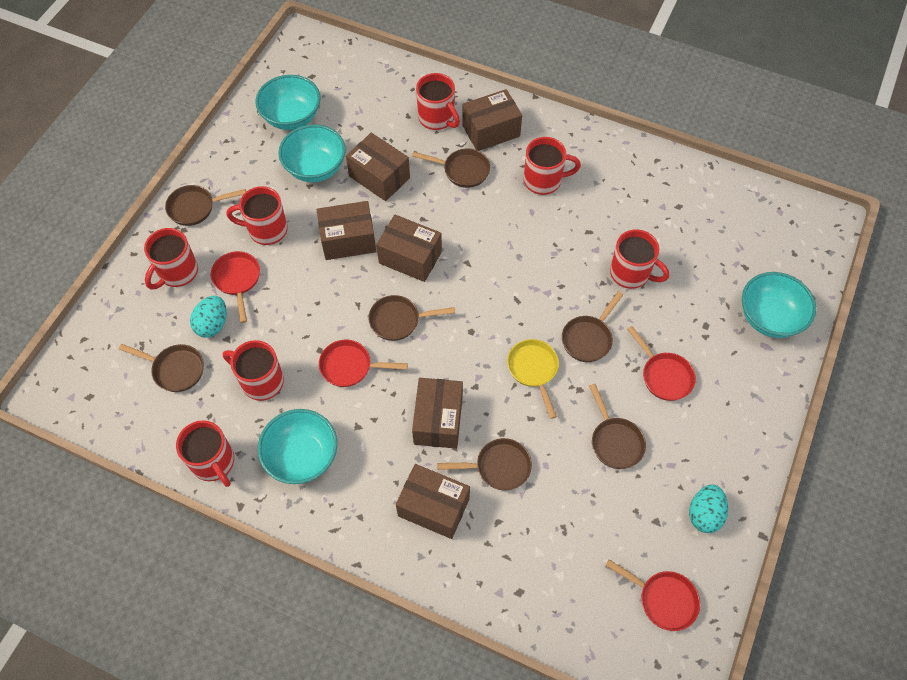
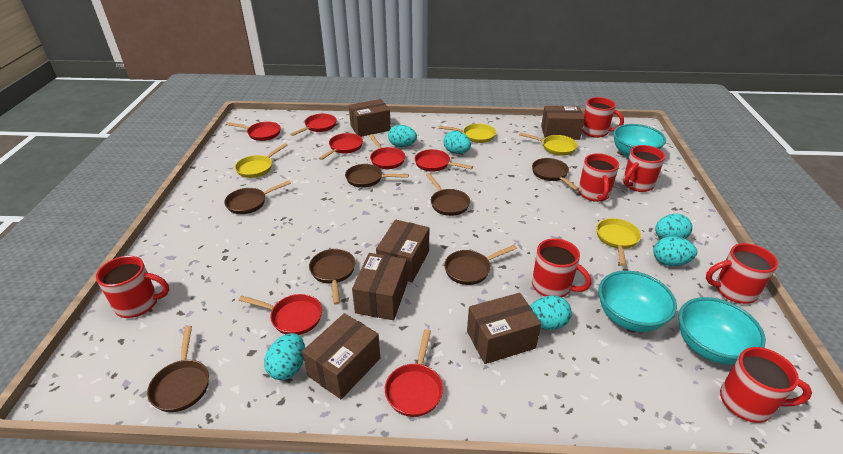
red pan: 4 -> 7
turquoise bowl: 4 -> 3
turquoise egg: 2 -> 6
yellow pan: 1 -> 4

